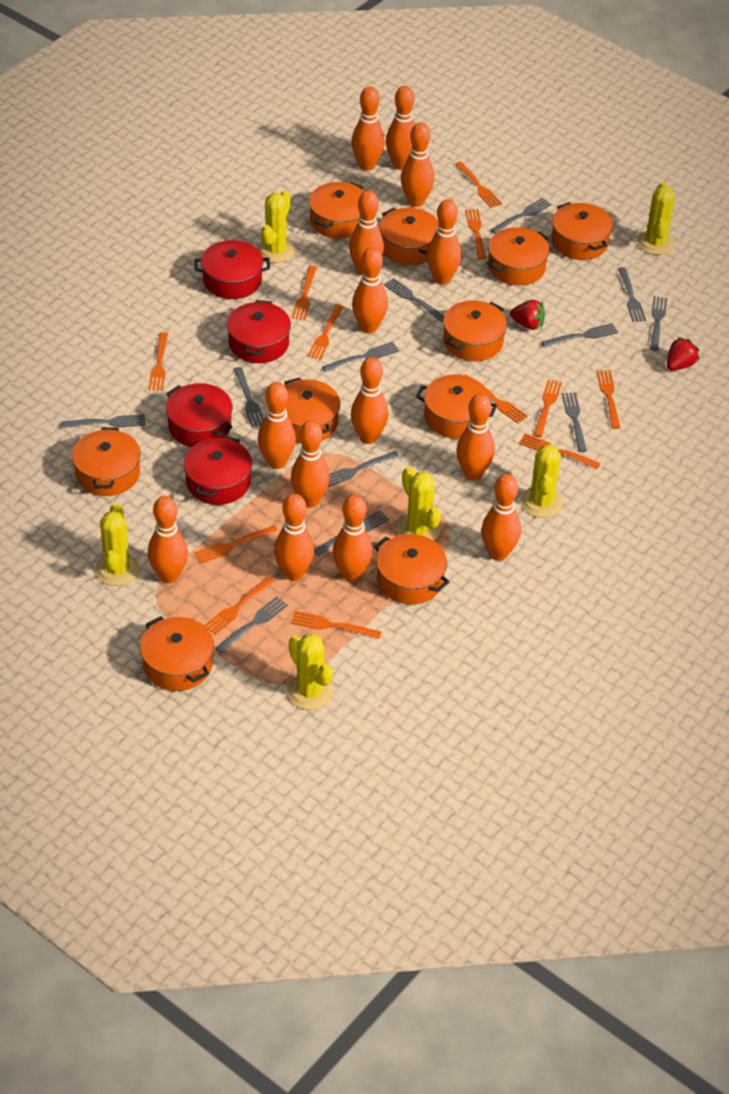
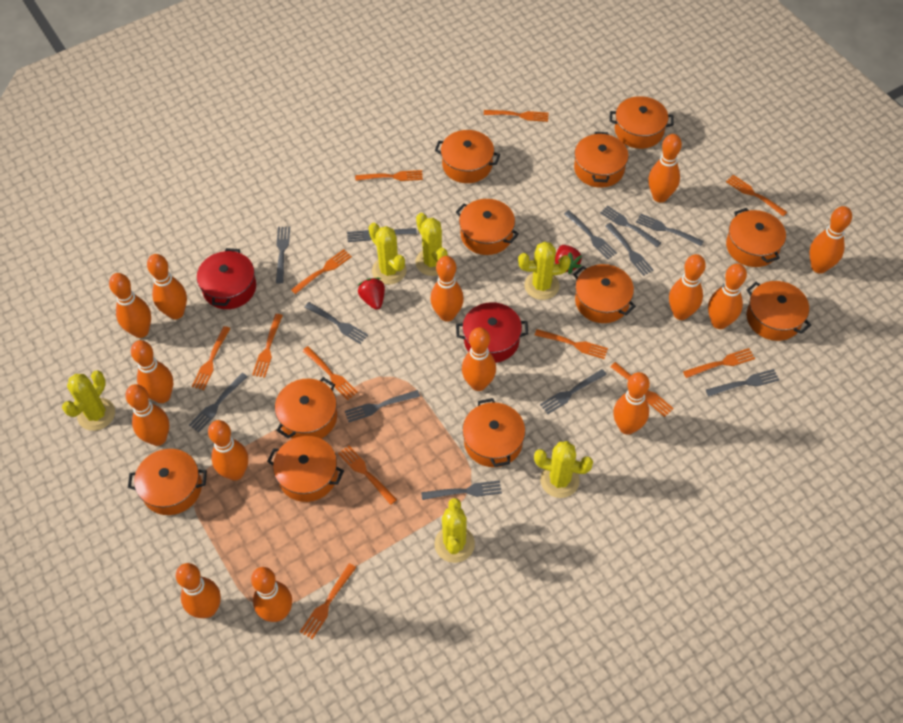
orange pot: 10 -> 11
red pot: 4 -> 2

